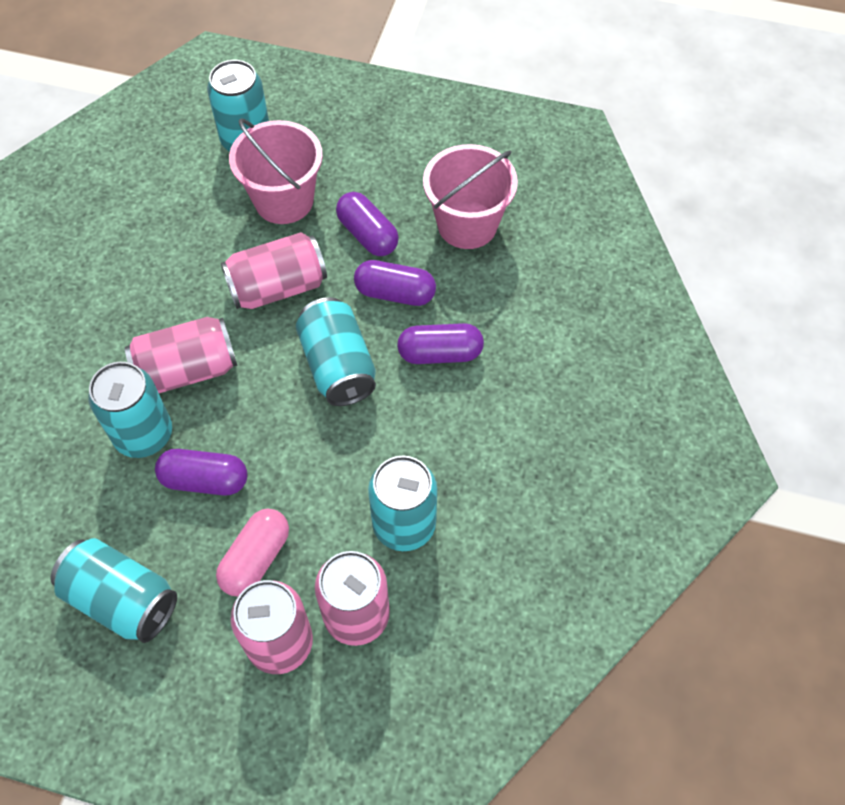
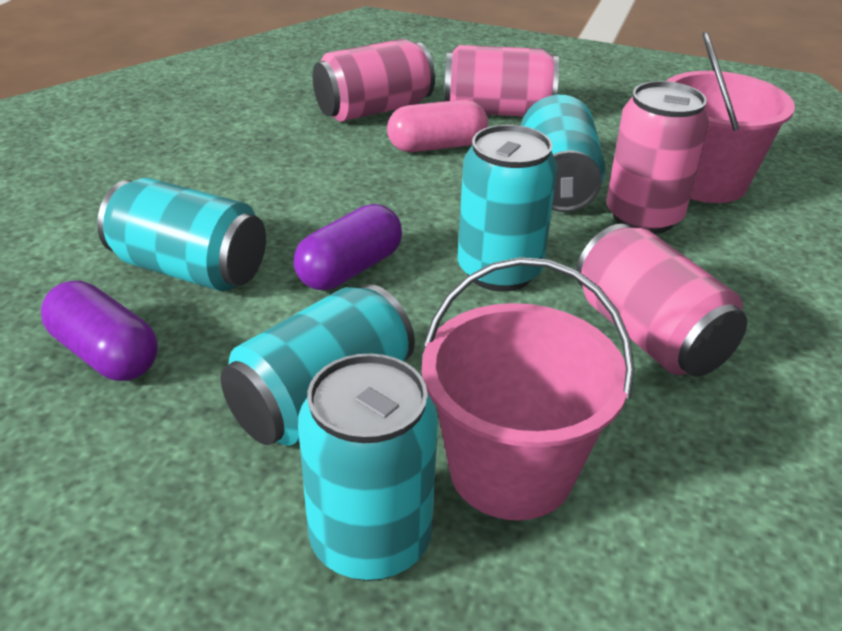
purple capsule: 4 -> 2

